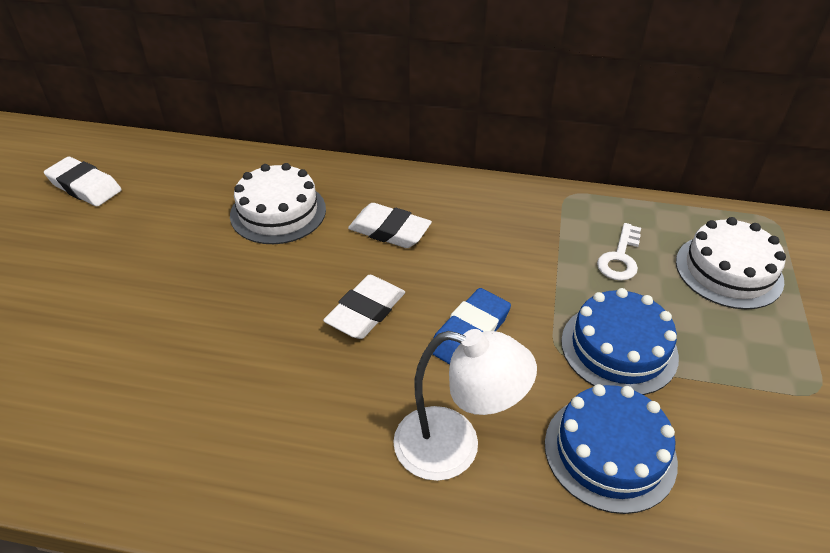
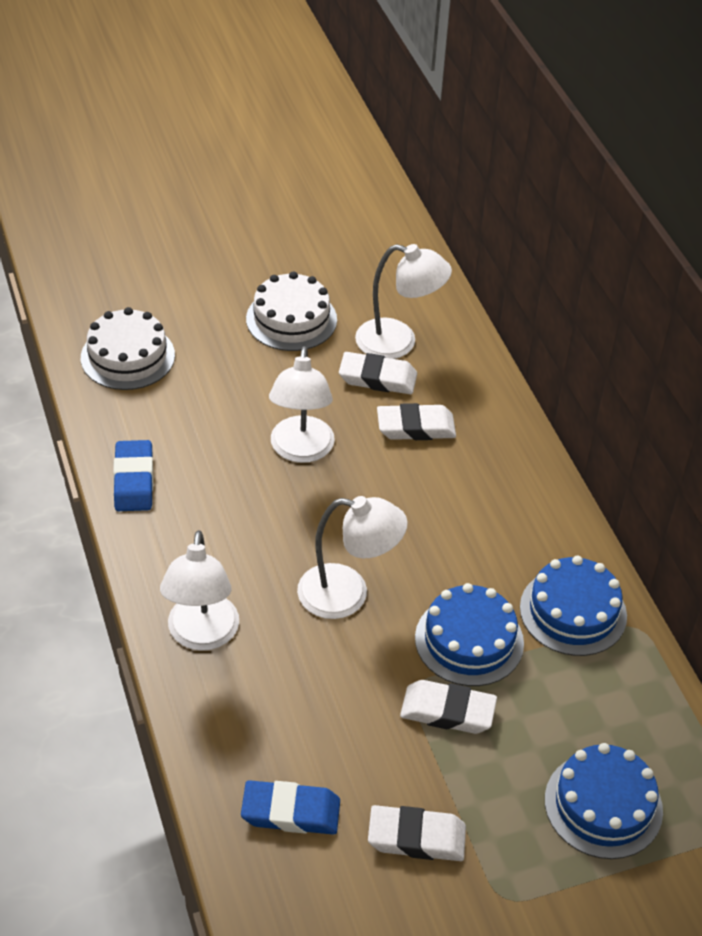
blue cake: 2 -> 3
blue eraser: 1 -> 2
white eraser: 3 -> 4
white key: 1 -> 0
white lamp: 1 -> 4

